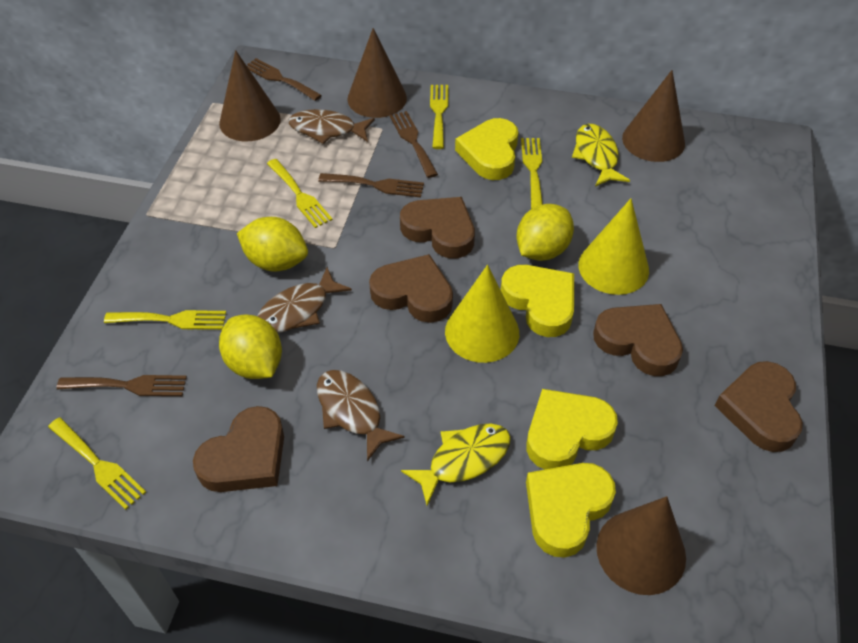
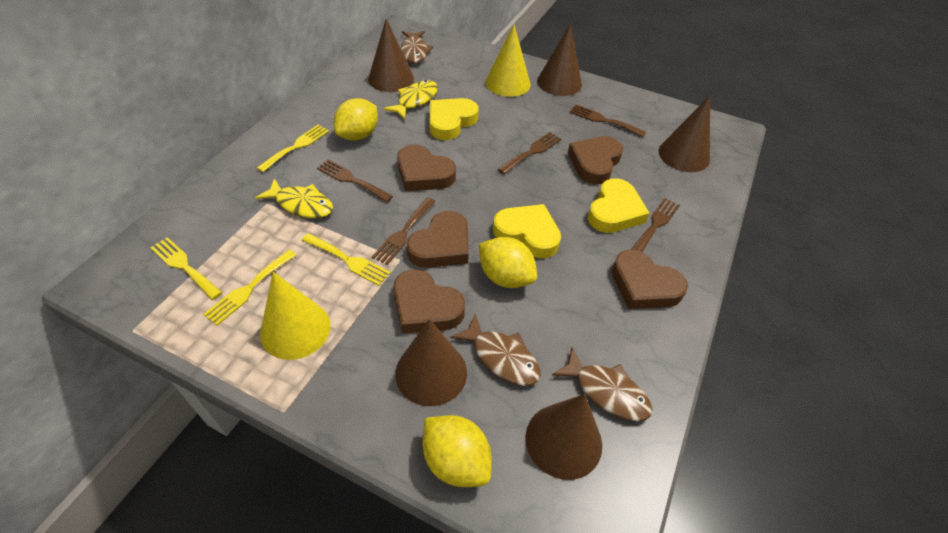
brown cone: 4 -> 5
brown fork: 4 -> 5
yellow fork: 5 -> 4
yellow heart: 4 -> 3

